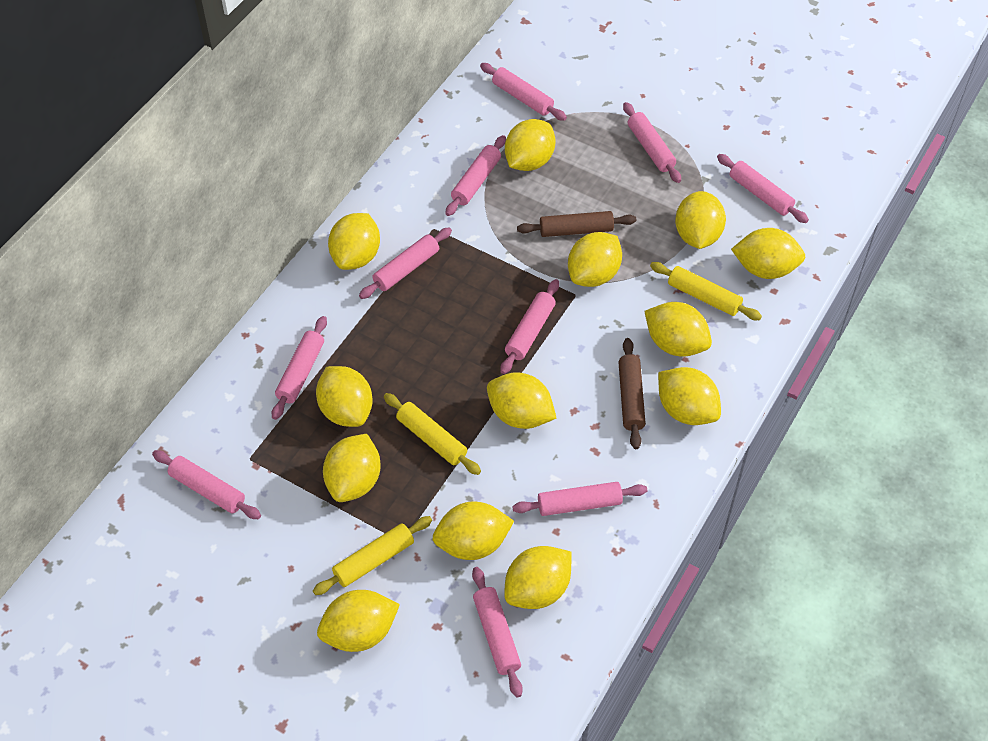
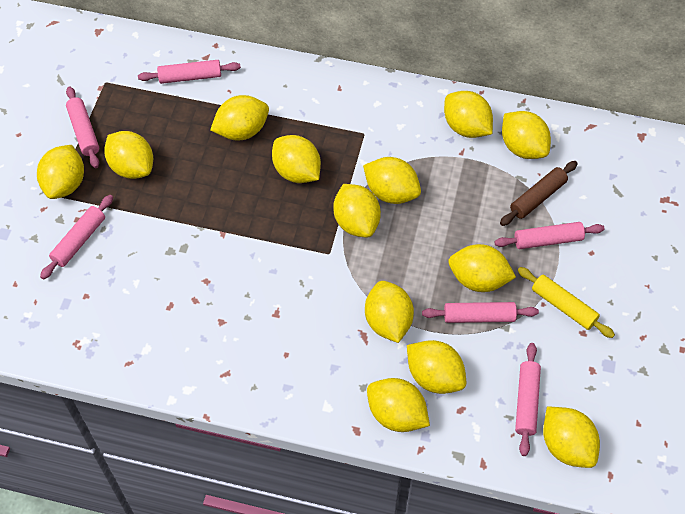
brown rolling pin: 2 -> 1
pink rolling pin: 10 -> 6
yellow rolling pin: 3 -> 1

